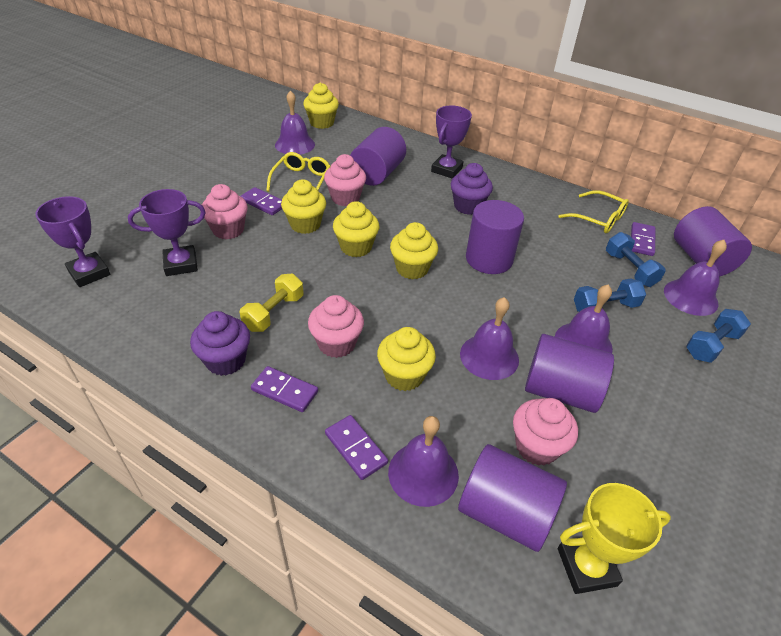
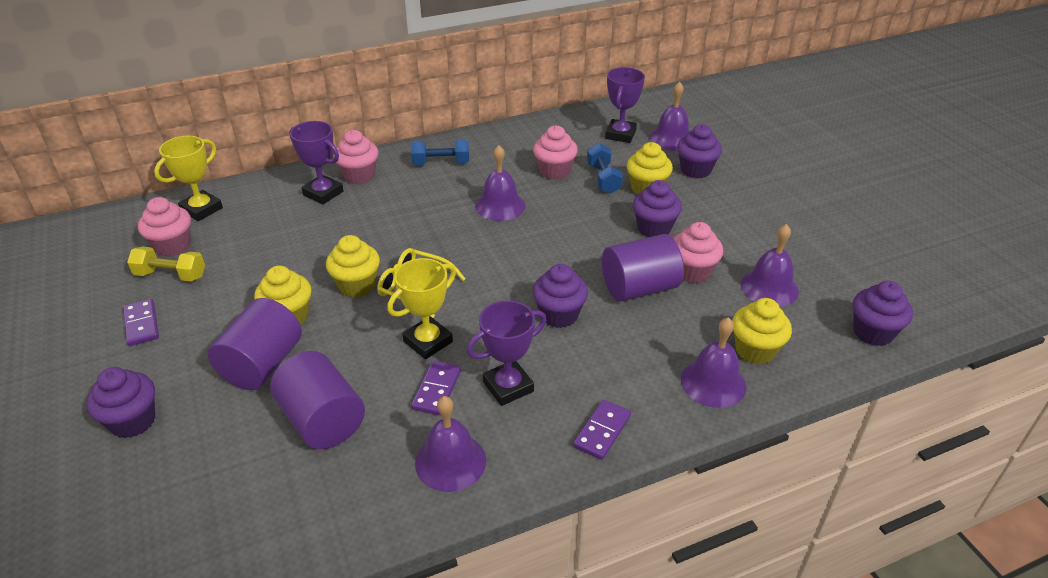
blue dumbbell: 3 -> 2
purple cupcake: 2 -> 5
purple cylinder: 5 -> 3
purple domino: 4 -> 3
yellow cupcake: 5 -> 4
yellow glasses: 2 -> 1
yellow trophy: 1 -> 2

